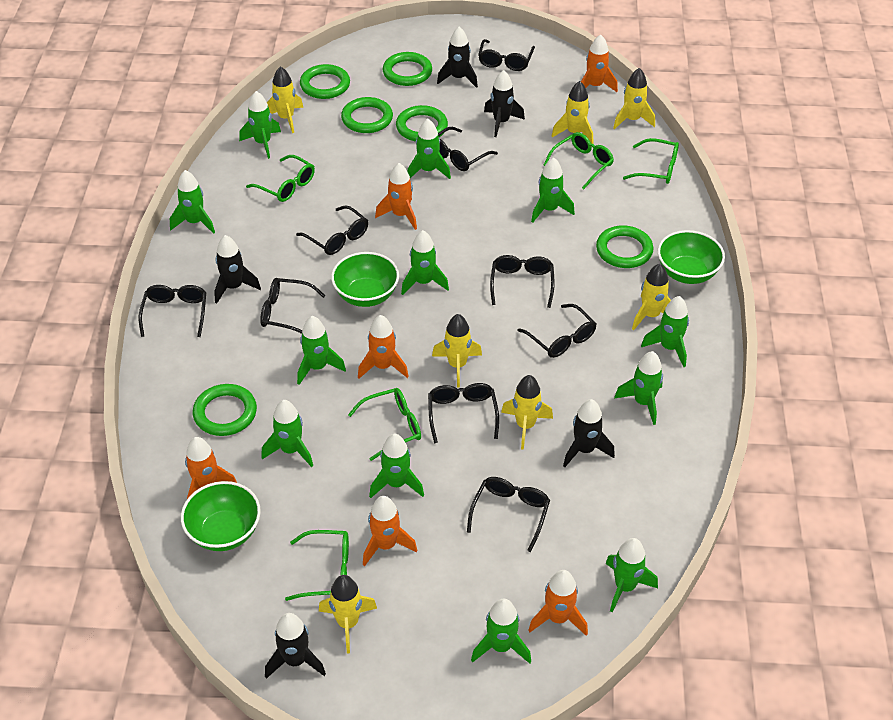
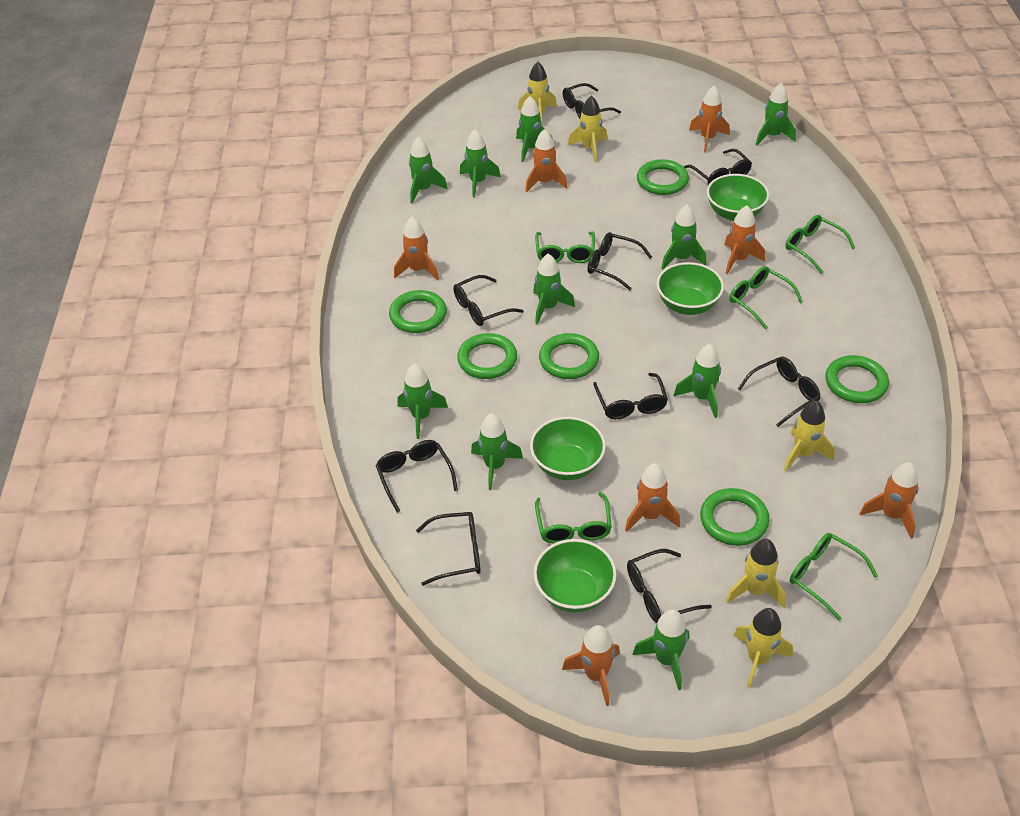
black rocket: 5 -> 0
green bowl: 3 -> 4
green rocket: 12 -> 10
orange rocket: 6 -> 7
yellow rocket: 7 -> 5

